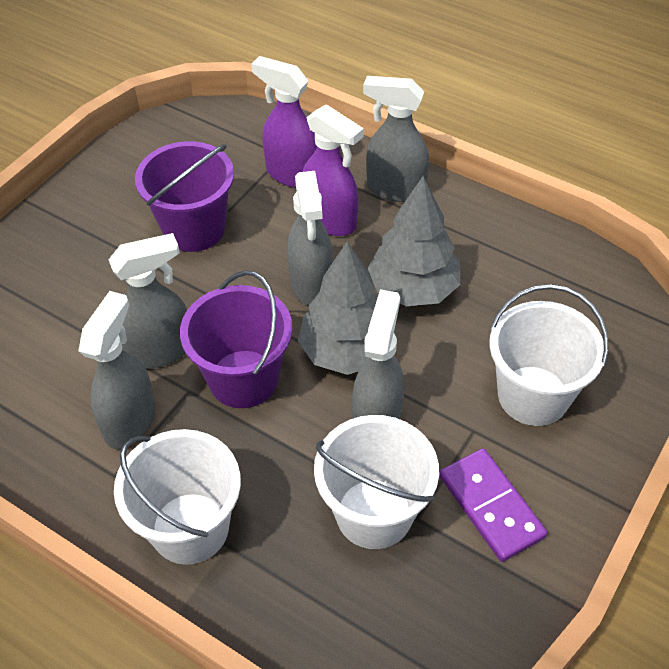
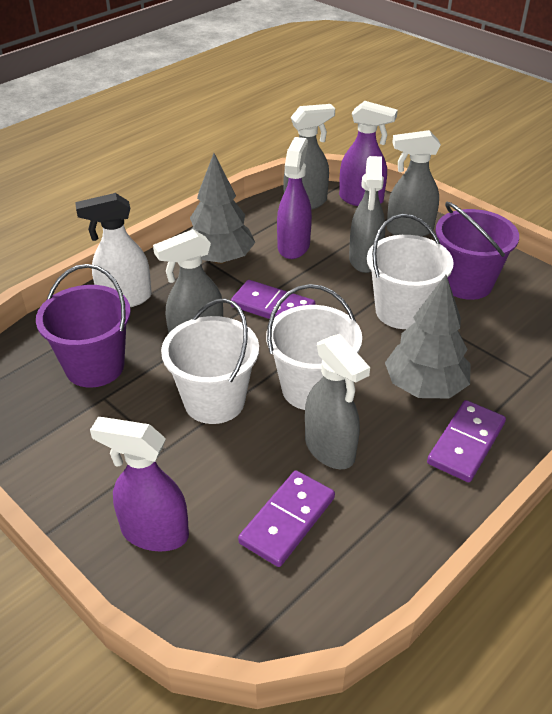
purple domino: 1 -> 3
purple spray bottle: 2 -> 3
white spray bottle: 0 -> 1

